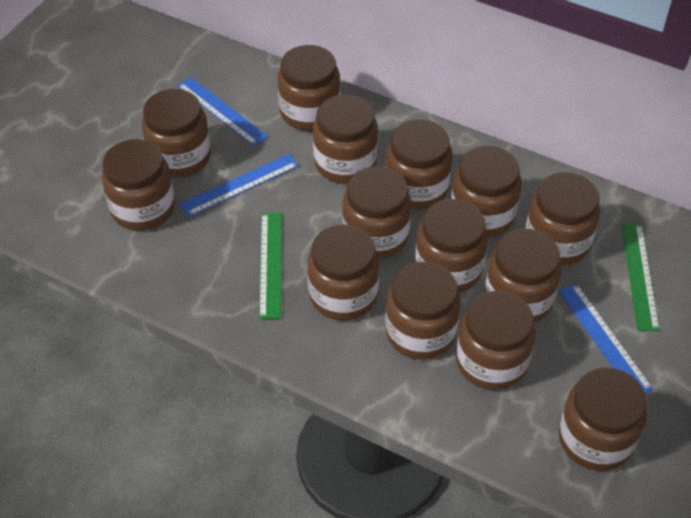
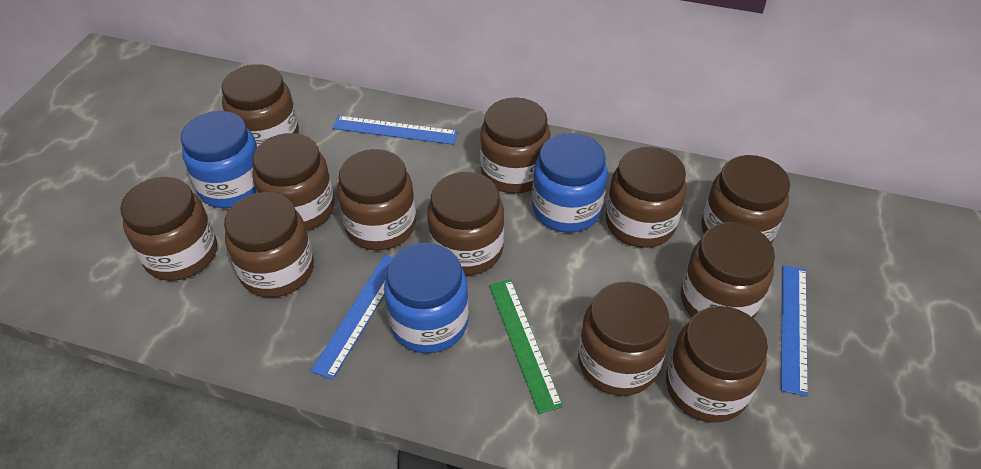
blue jar: 0 -> 3
brown jar: 14 -> 12
green ruler: 2 -> 1

